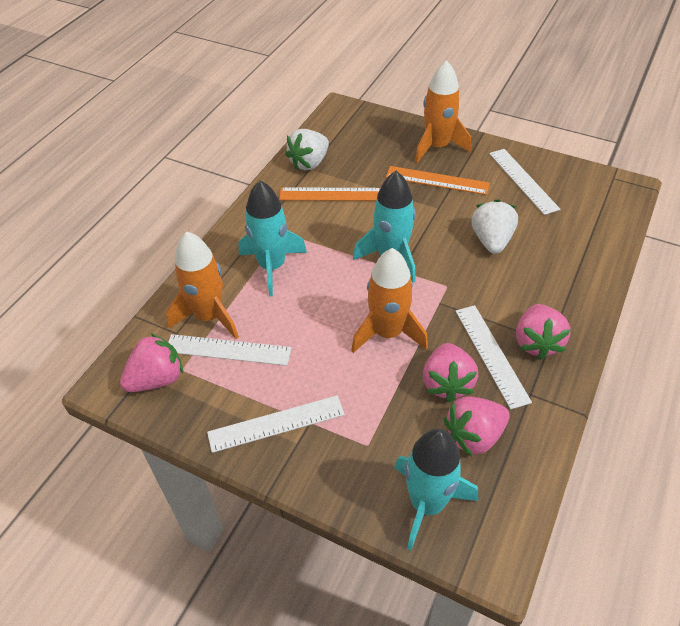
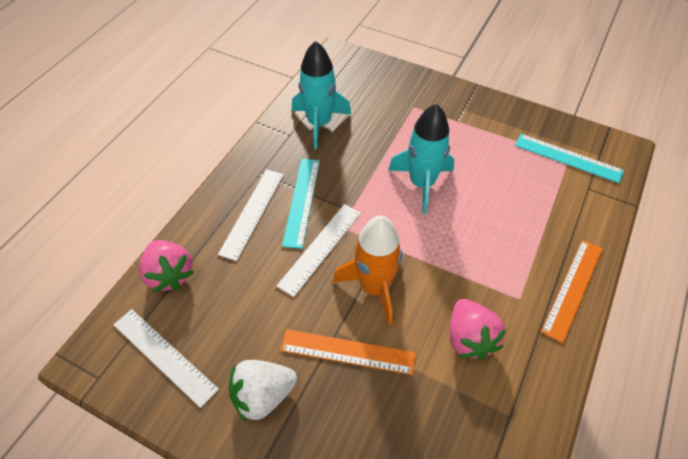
orange rocket: 3 -> 1
pink strawberry: 4 -> 2
turquoise rocket: 3 -> 2
turquoise ruler: 0 -> 2
white ruler: 4 -> 3
white strawberry: 2 -> 1

